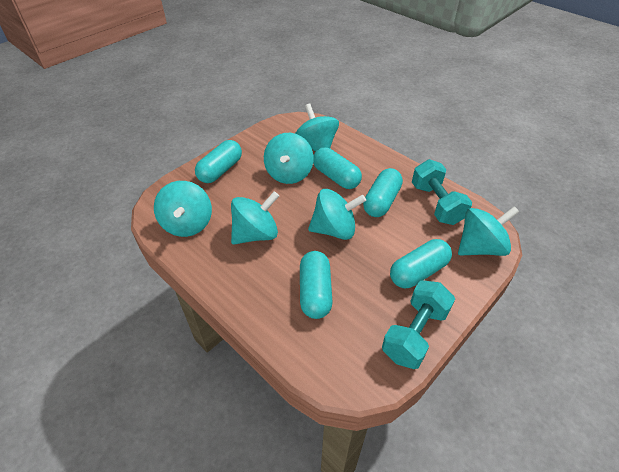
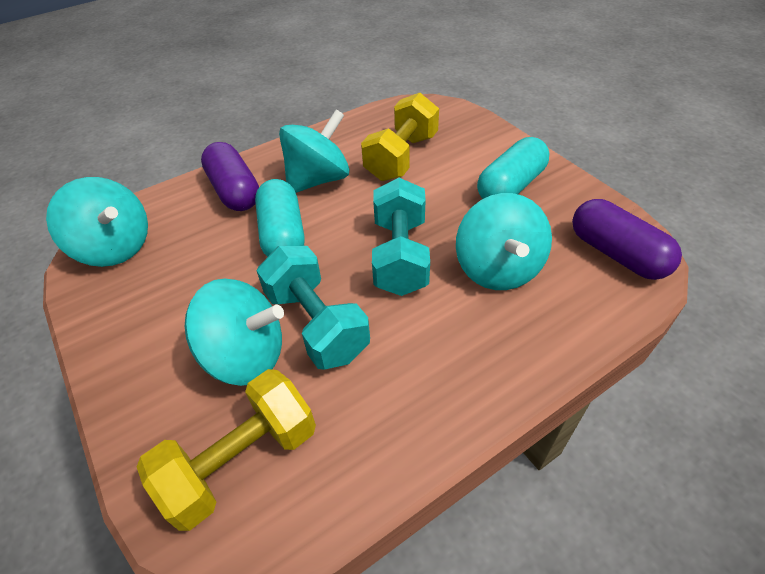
purple capsule: 0 -> 2
turquoise capsule: 5 -> 2
turquoise spinning top: 6 -> 4
yellow dumbbell: 0 -> 2

